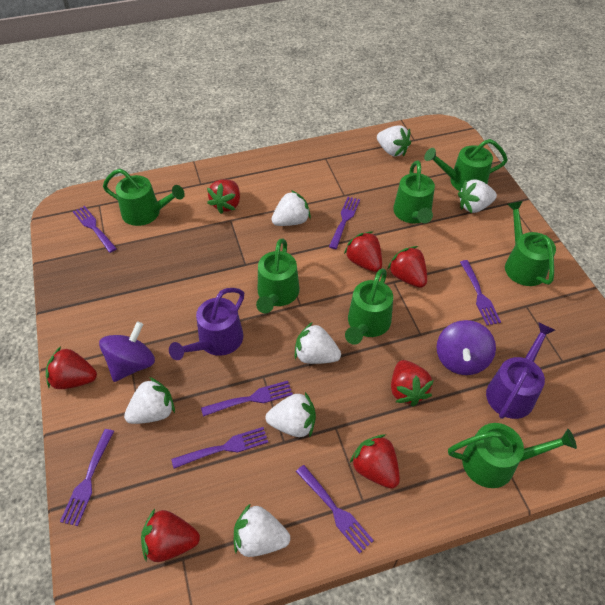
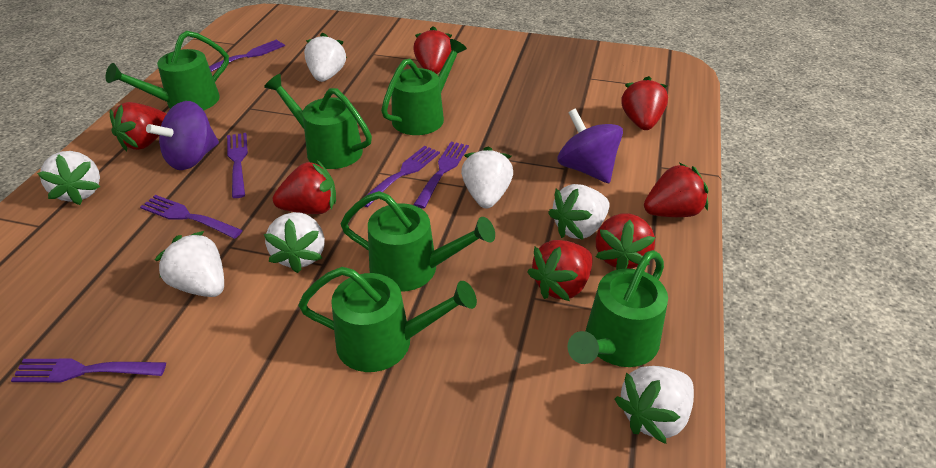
green watering can: 7 -> 6
purple fork: 7 -> 6
purple watering can: 2 -> 0

